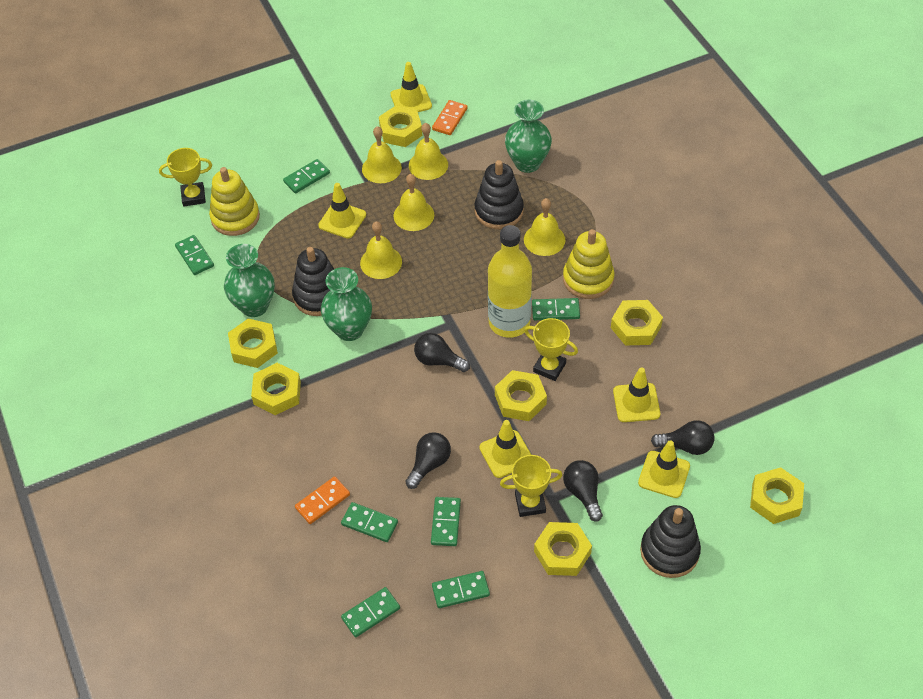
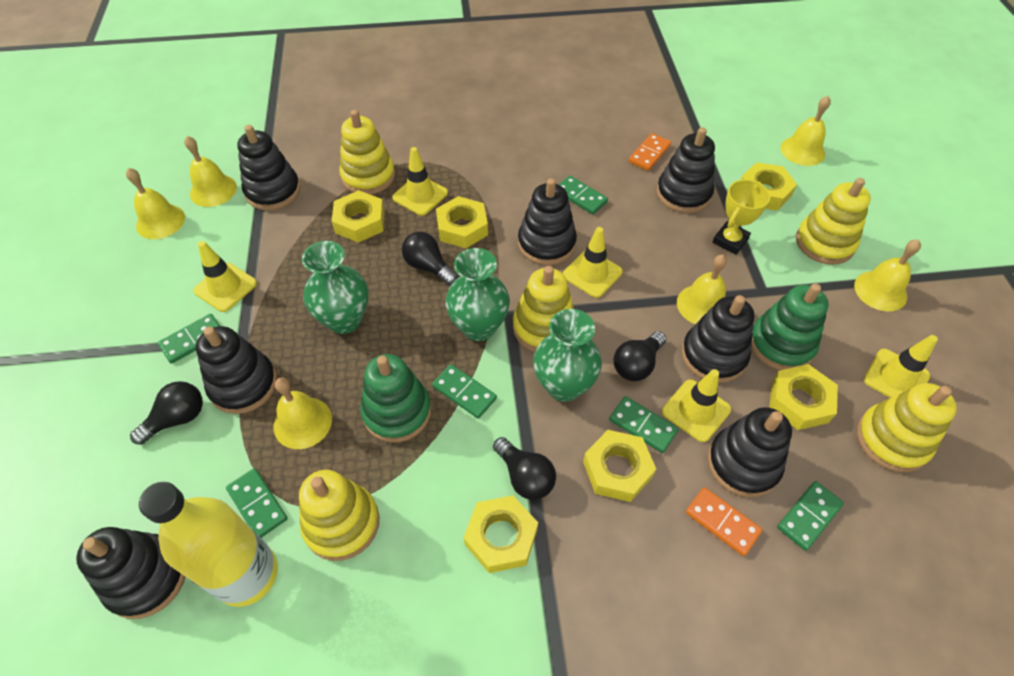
black stacking toy: 3 -> 7
green domino: 7 -> 6
green stacking toy: 0 -> 2
yellow bell: 5 -> 6
yellow nut: 7 -> 6
yellow stacking toy: 2 -> 5
yellow trophy: 3 -> 1

